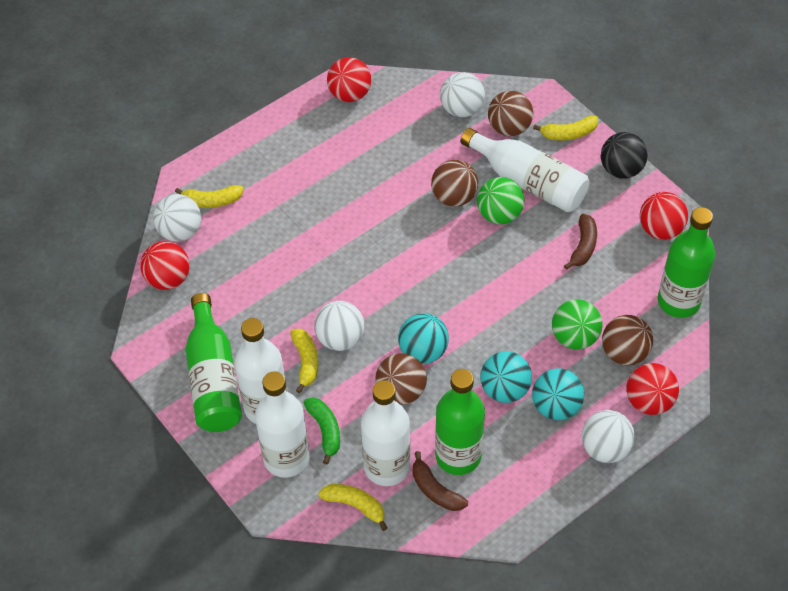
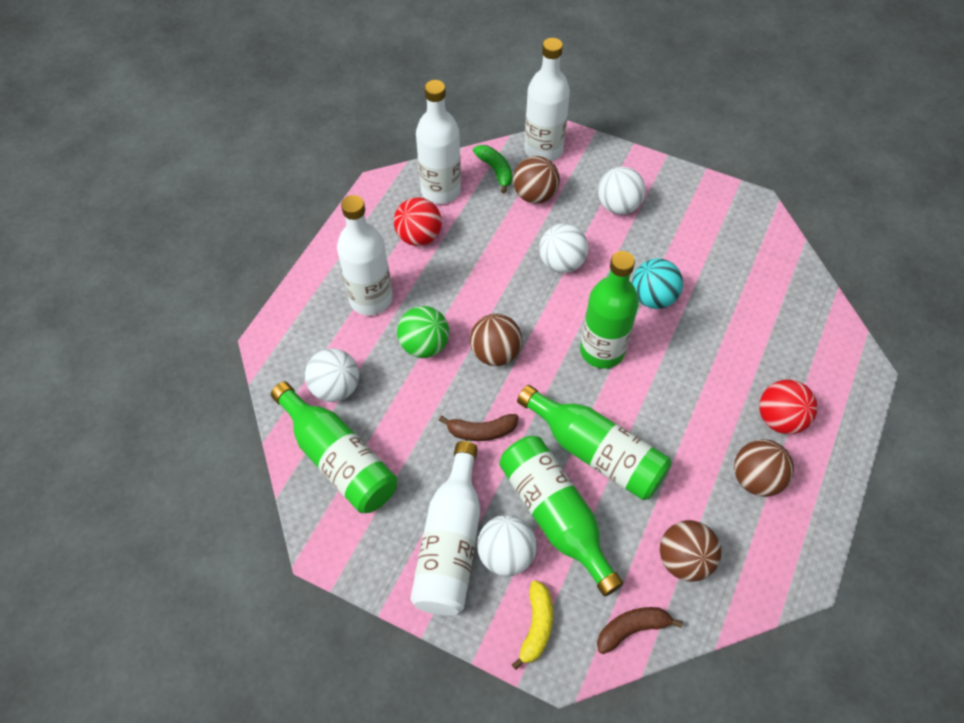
black ball: 1 -> 0
green ball: 2 -> 1
green bottle: 3 -> 4
red ball: 4 -> 2
turquoise ball: 3 -> 1
yellow banana: 4 -> 1

